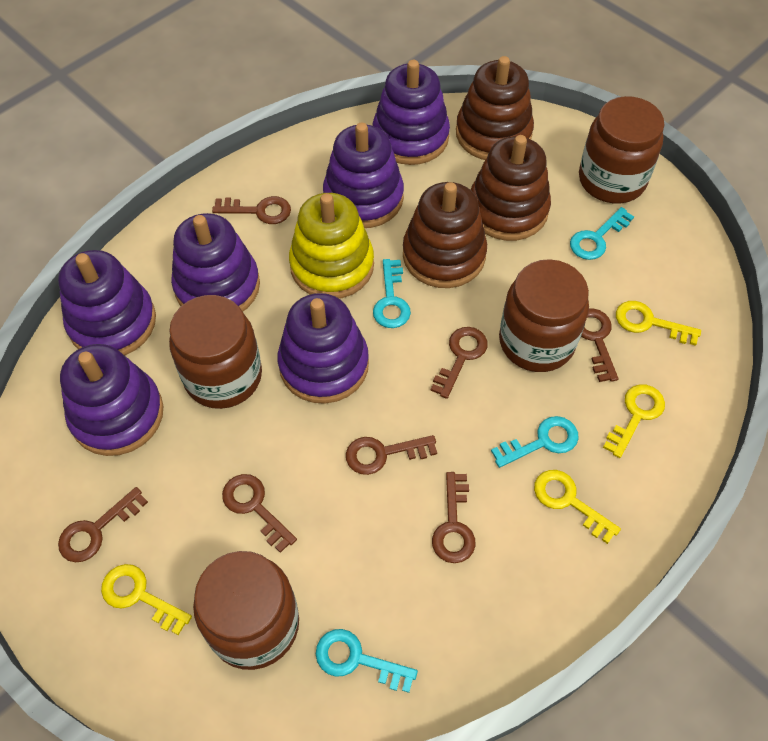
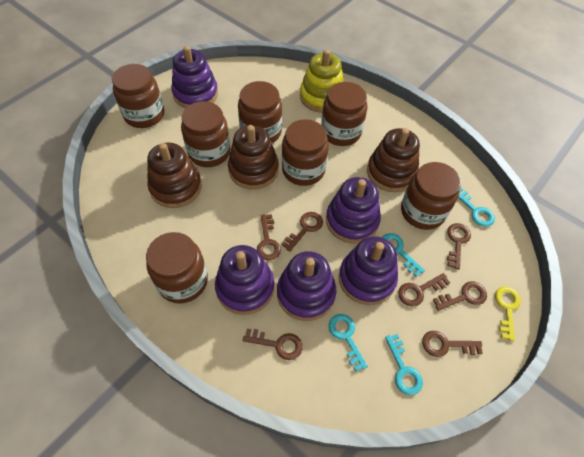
brown jar: 4 -> 7
purple stacking toy: 6 -> 5
yellow key: 4 -> 1

